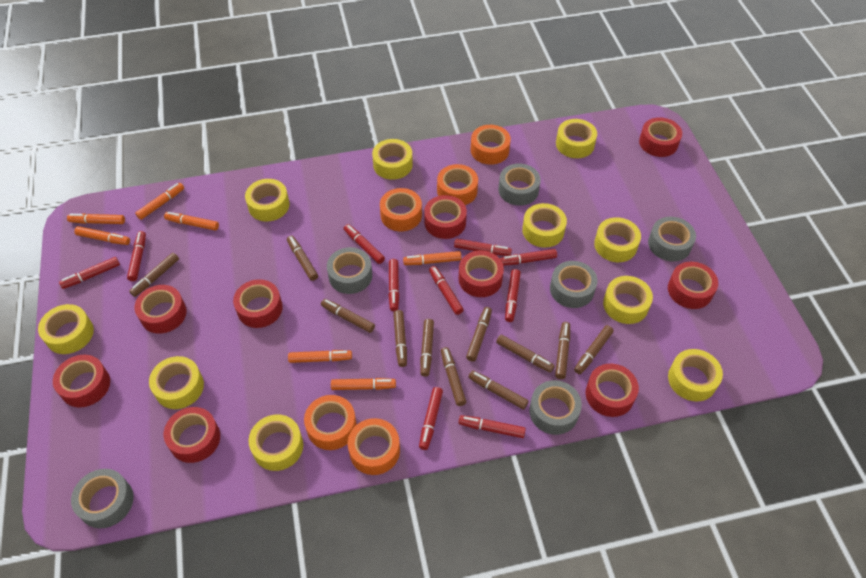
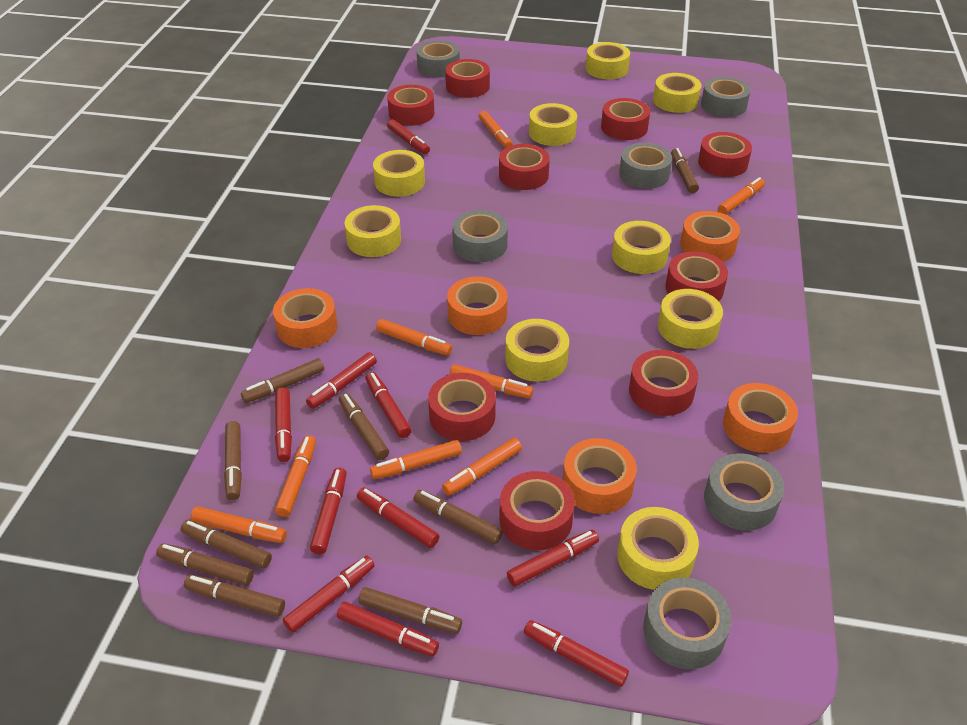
brown marker: 11 -> 9
orange marker: 7 -> 8
yellow tape: 10 -> 9

